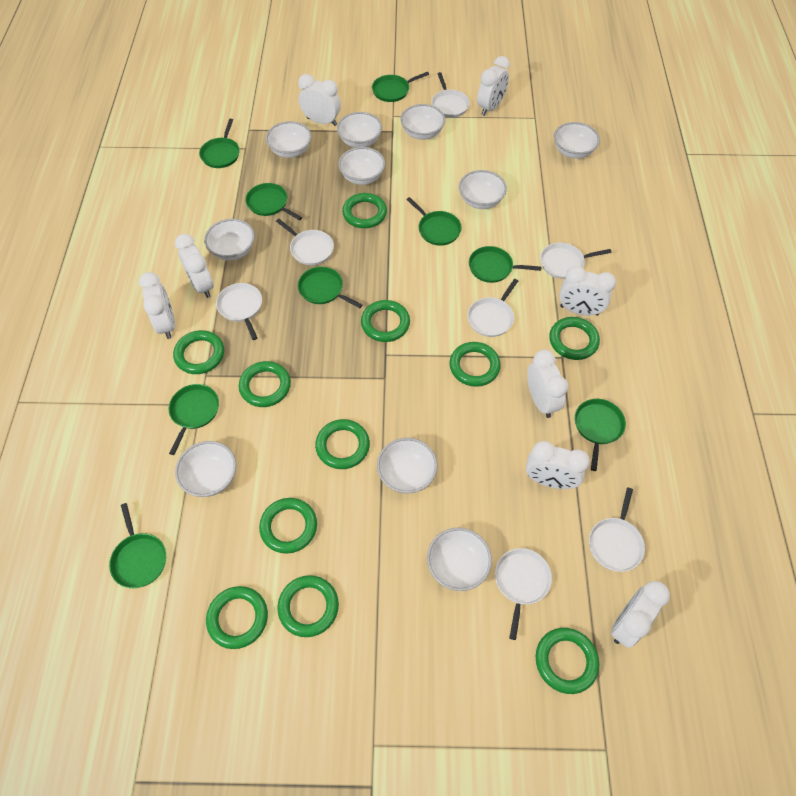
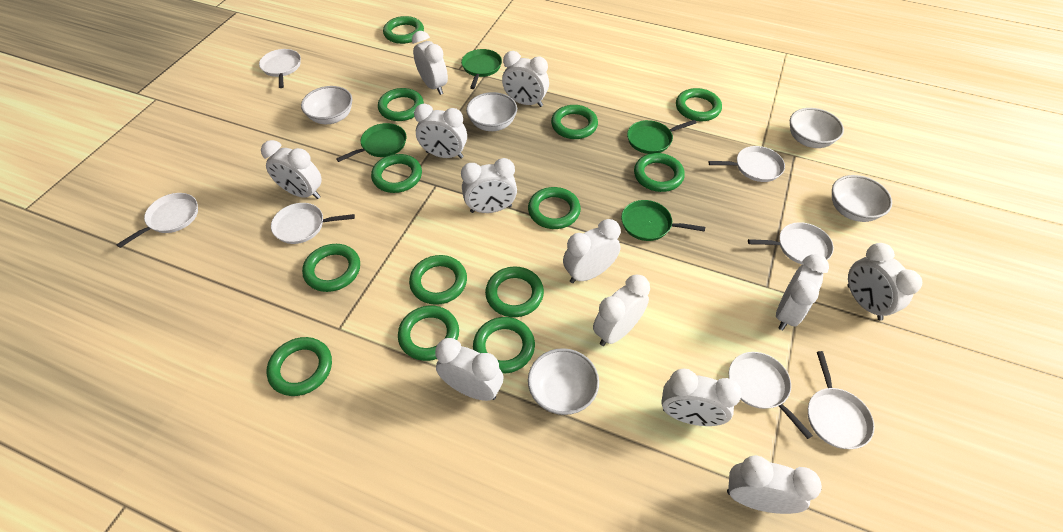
green pan: 9 -> 4
green ring: 11 -> 13
white bowl: 10 -> 5
white clock: 8 -> 12

